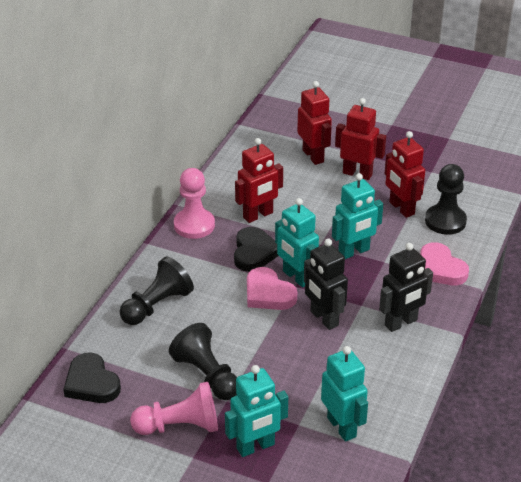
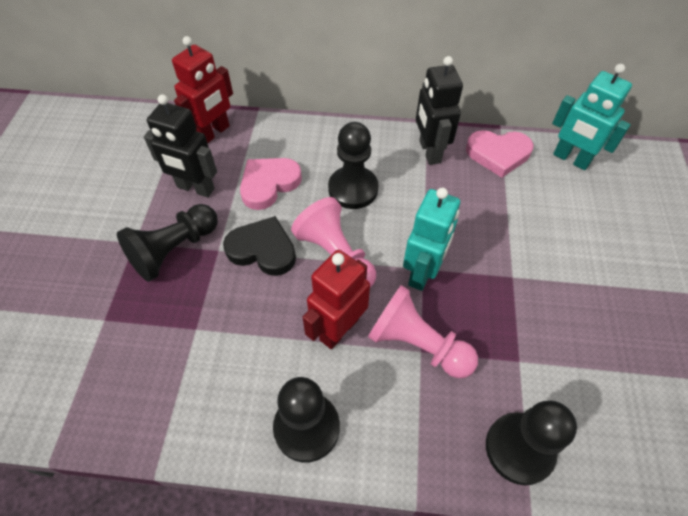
black heart: 2 -> 1
black pawn: 3 -> 4
red robot: 4 -> 2
turquoise robot: 4 -> 2

